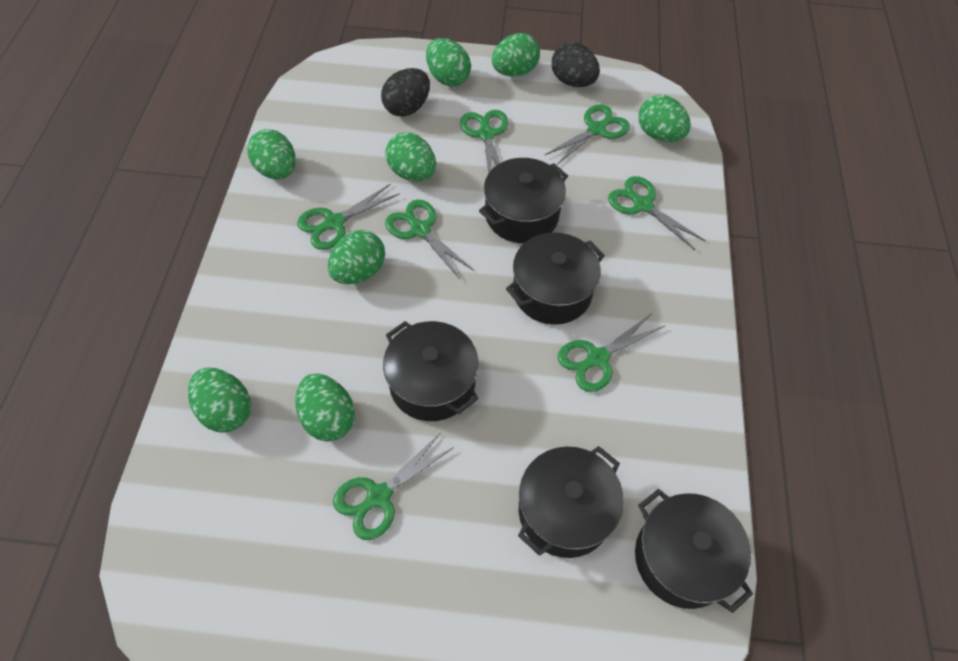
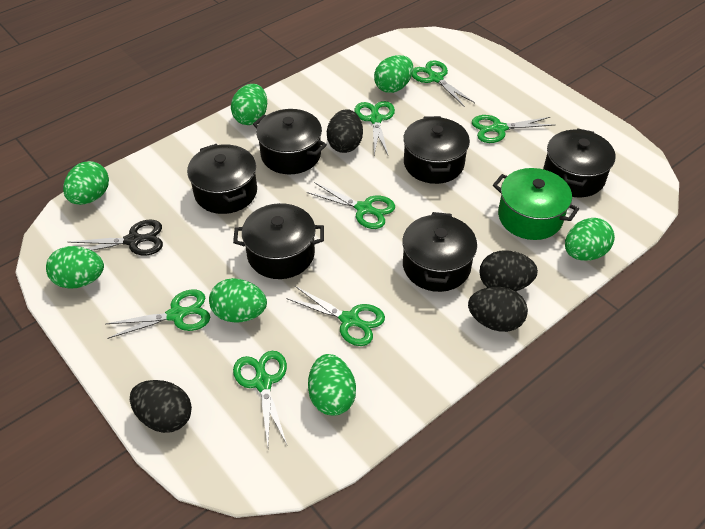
black egg: 2 -> 4
black pot: 5 -> 6
black scissors: 0 -> 1
green egg: 8 -> 7
green pot: 0 -> 1

